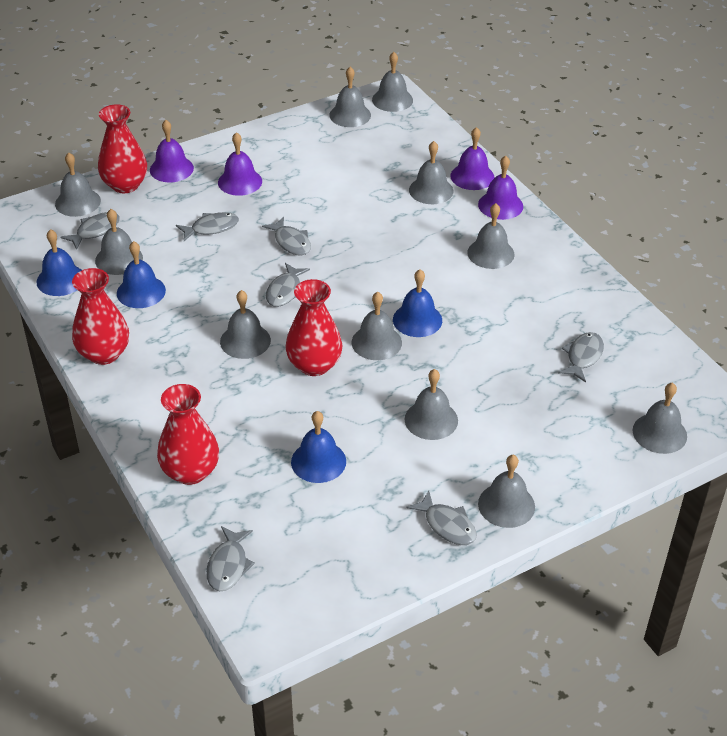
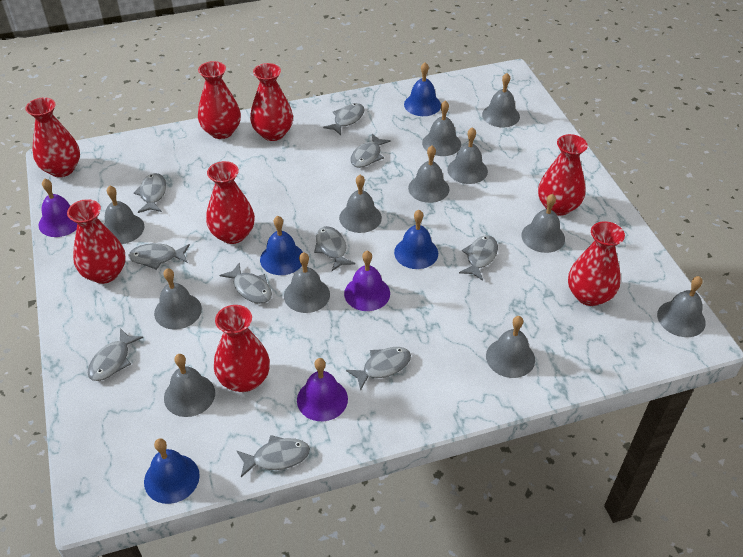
grey bell: 11 -> 12
grey fish: 7 -> 10
purple bell: 4 -> 3
red vase: 4 -> 8

